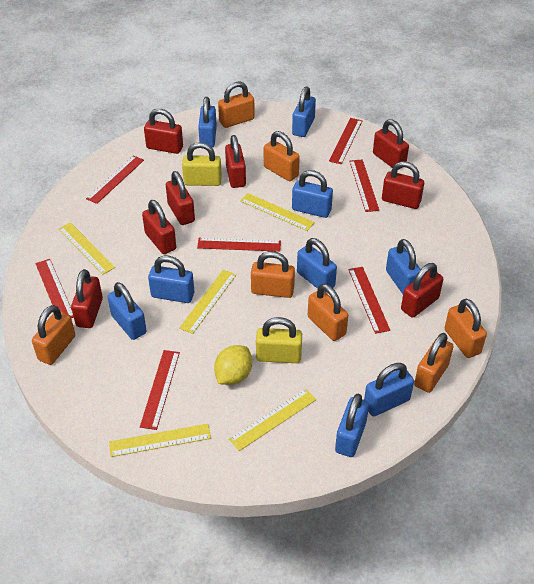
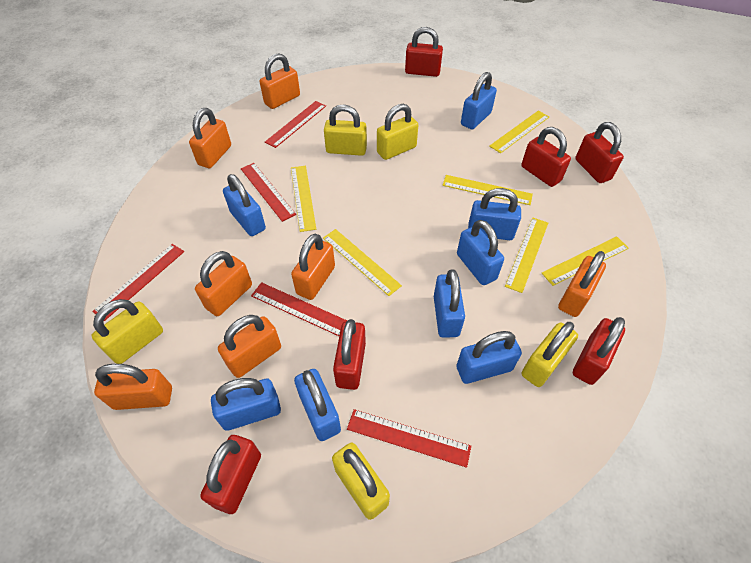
blue padlock: 9 -> 8
red padlock: 8 -> 6
red ruler: 7 -> 5
yellow lemon: 1 -> 0
yellow padlock: 2 -> 5
yellow ruler: 5 -> 6

